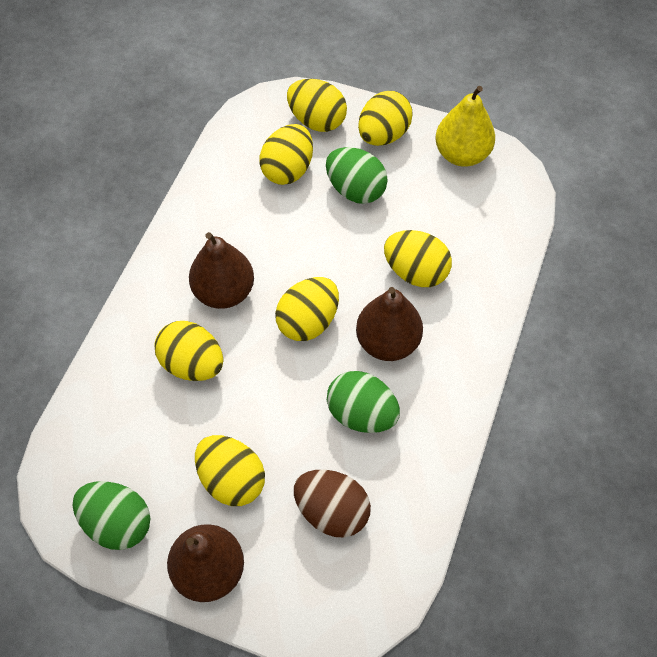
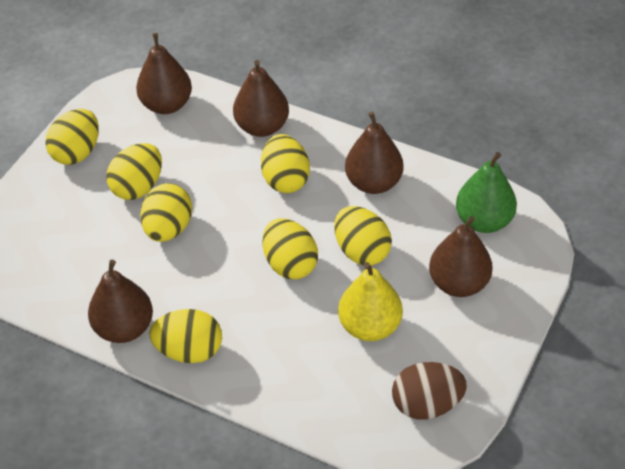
brown pear: 3 -> 5
green egg: 3 -> 0
green pear: 0 -> 1

